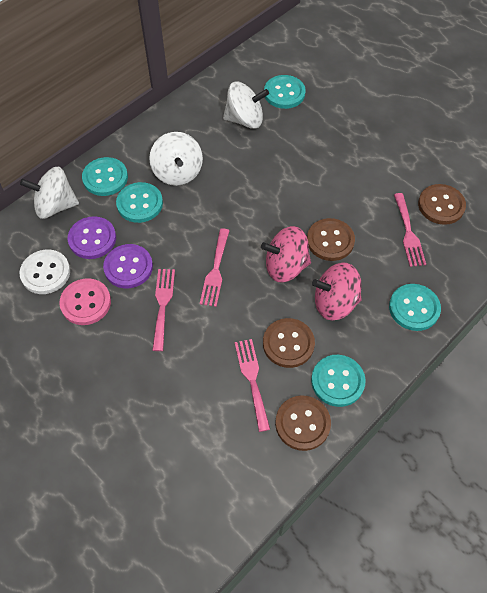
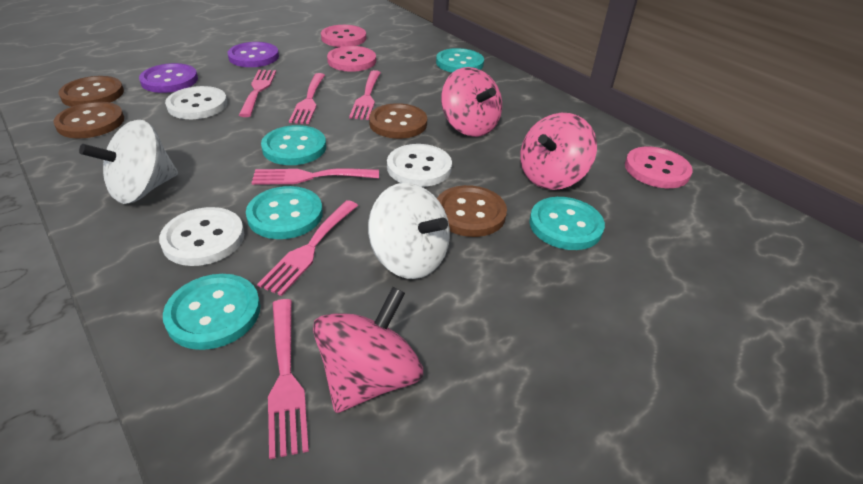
pink button: 1 -> 3
pink fork: 4 -> 6
pink spinning top: 2 -> 3
white button: 1 -> 3
white spinning top: 3 -> 2

